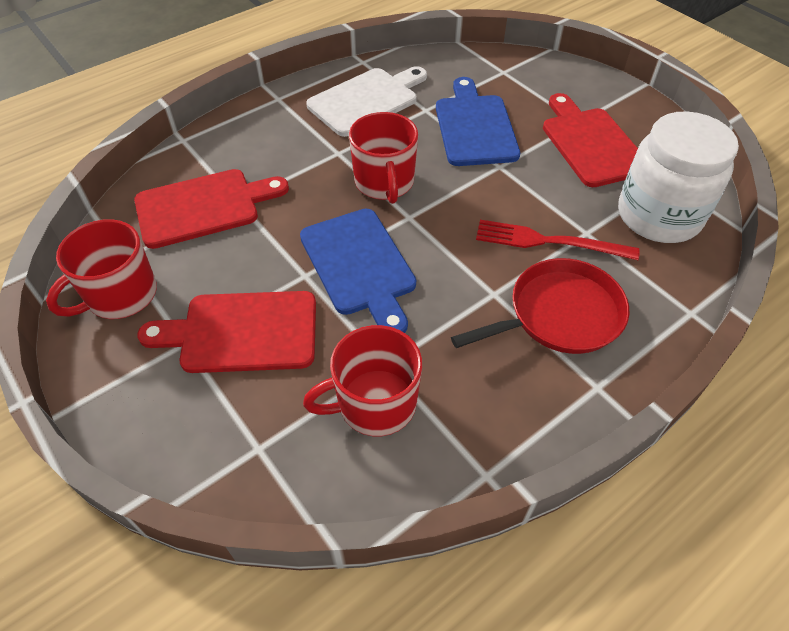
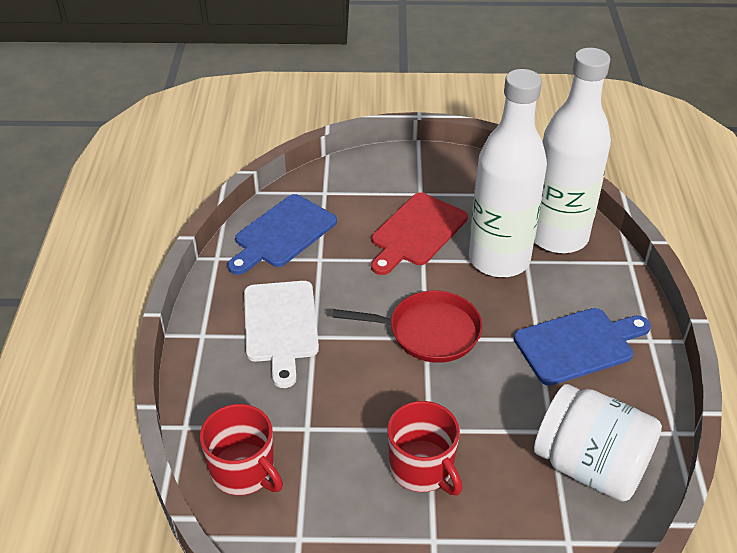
red cutting board: 3 -> 1
red fork: 1 -> 0
red mug: 3 -> 2
white bottle: 0 -> 2

